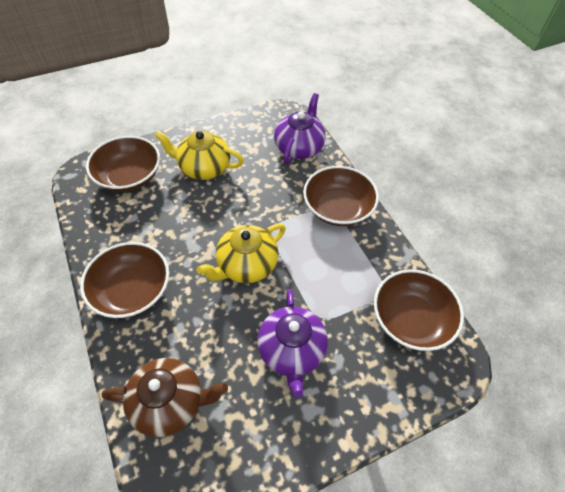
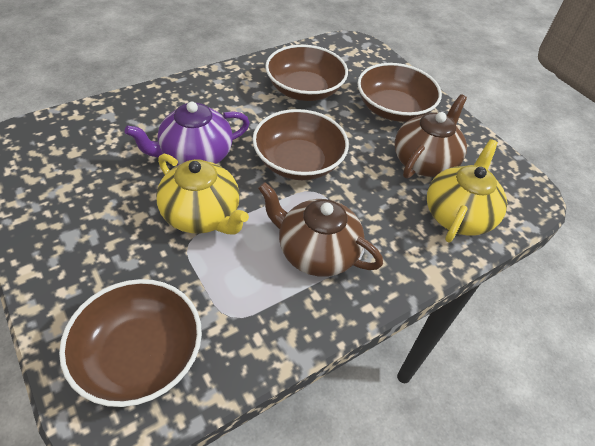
brown teapot: 1 -> 2
purple teapot: 2 -> 1

